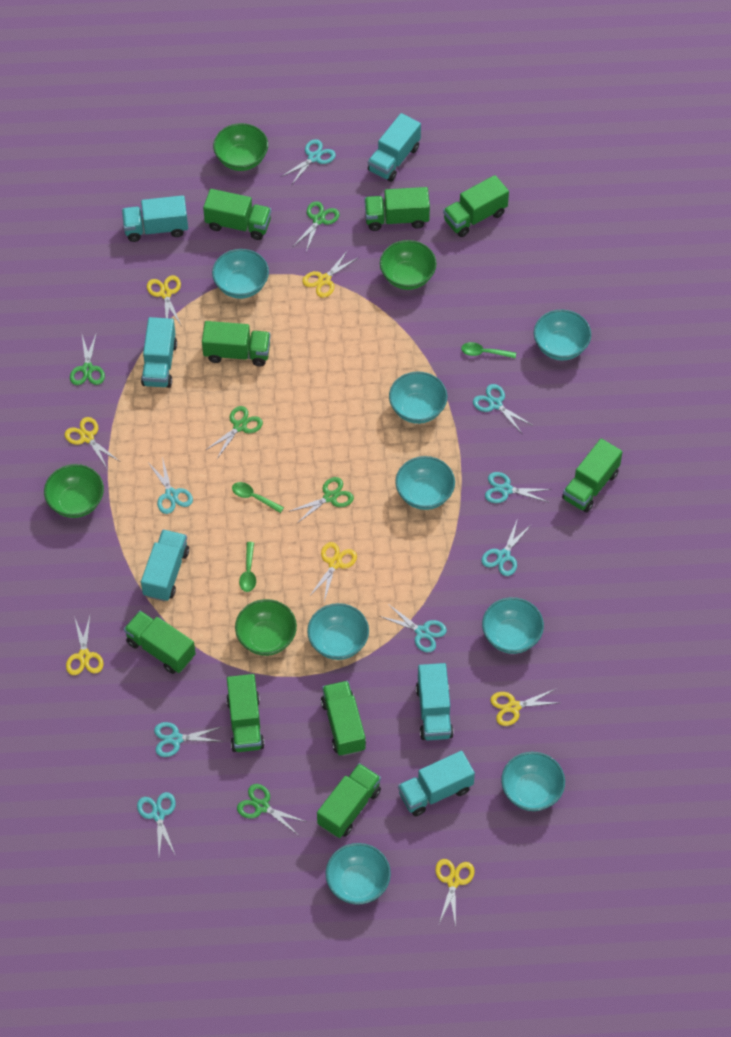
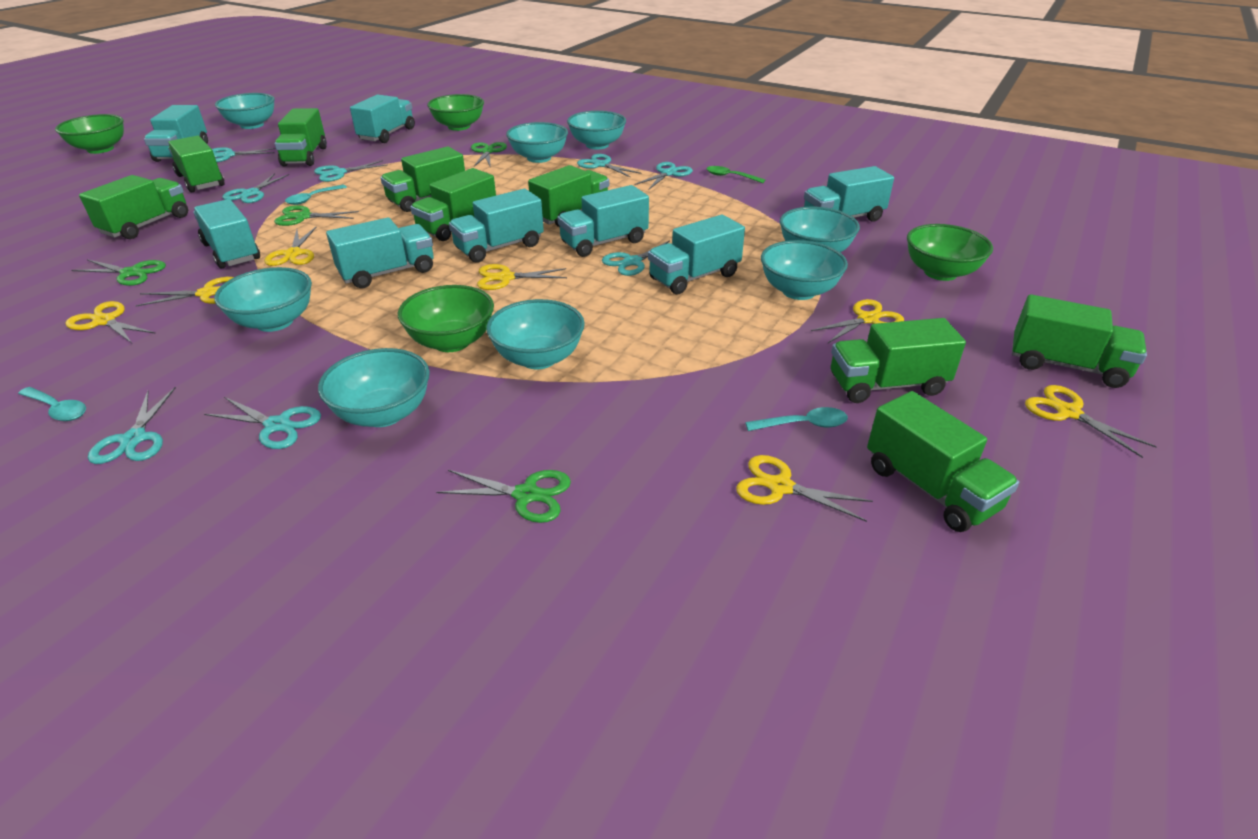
green scissors: 5 -> 4
green spoon: 3 -> 1
turquoise spoon: 0 -> 3
turquoise truck: 6 -> 8

